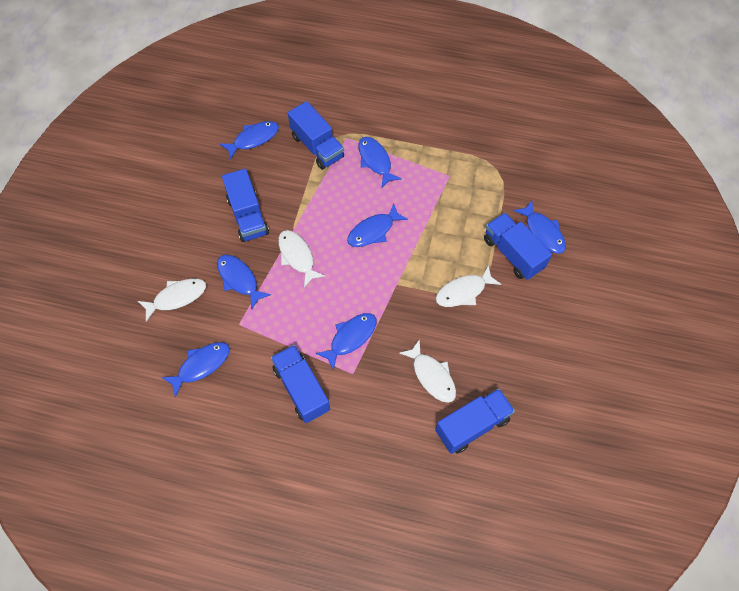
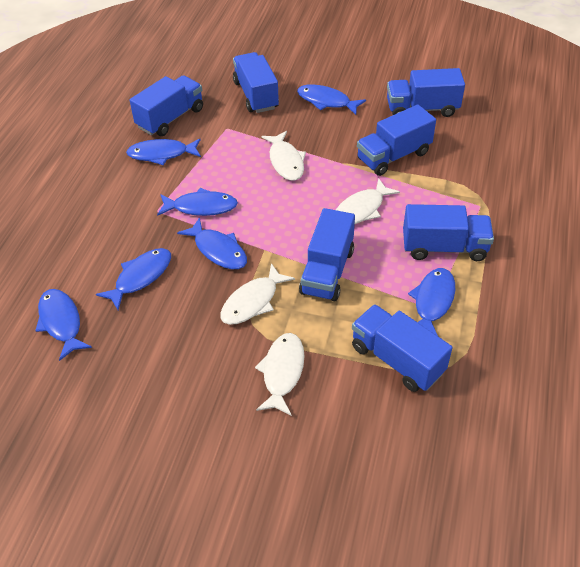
blue truck: 5 -> 7

